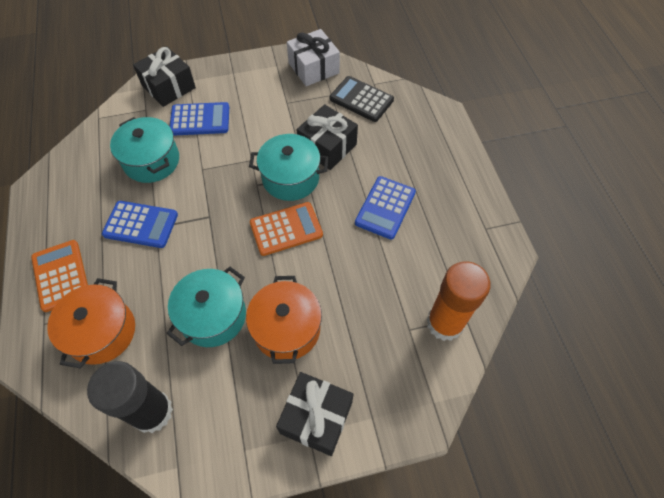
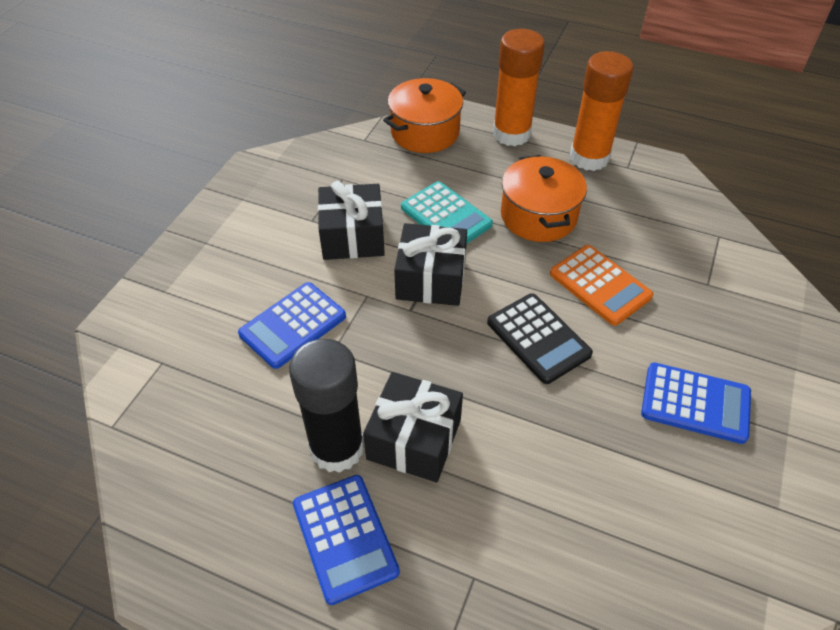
orange calculator: 2 -> 1
orange glue stick: 1 -> 2
turquoise calculator: 0 -> 1
turquoise pot: 3 -> 0
white gift: 1 -> 0

